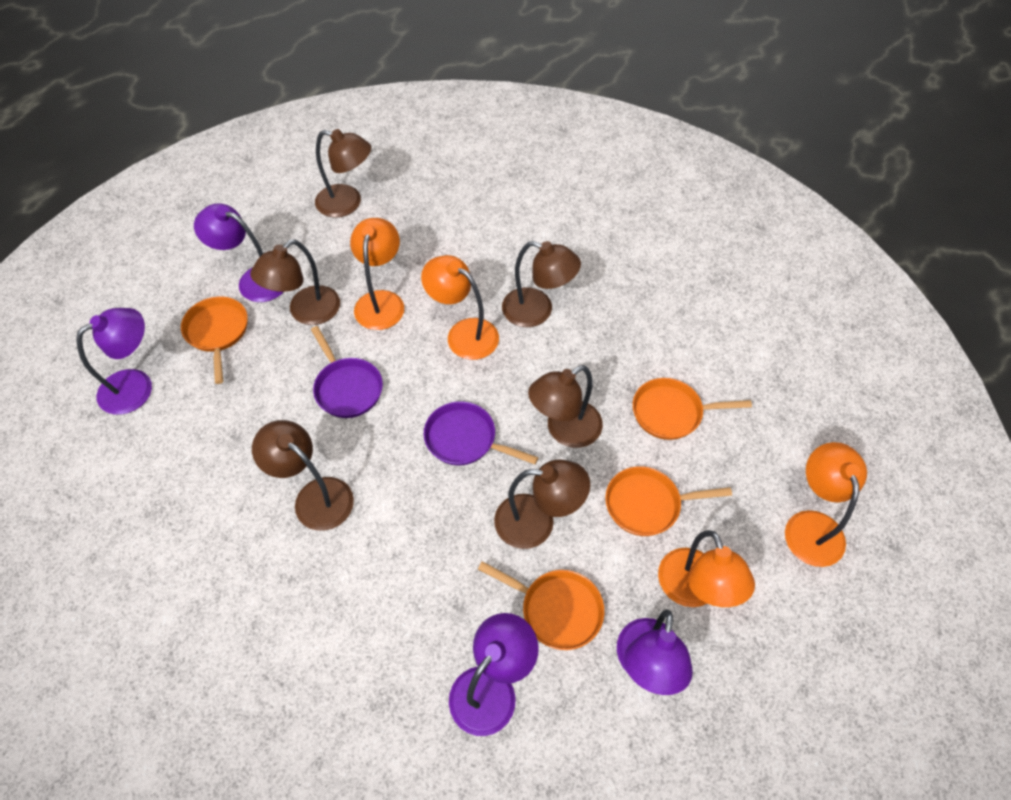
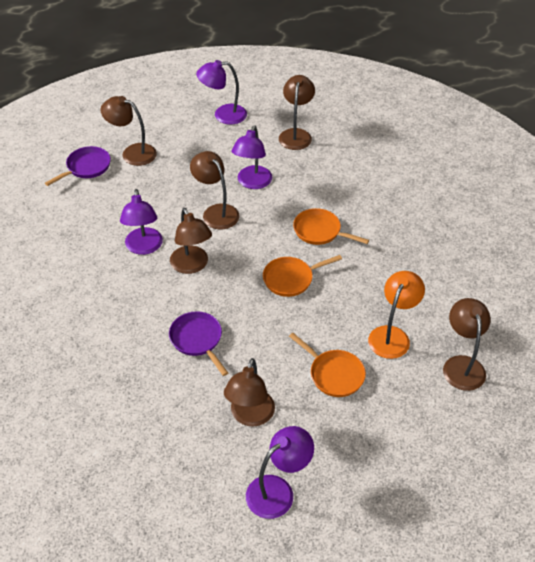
orange lamp: 4 -> 1
orange pan: 4 -> 3

